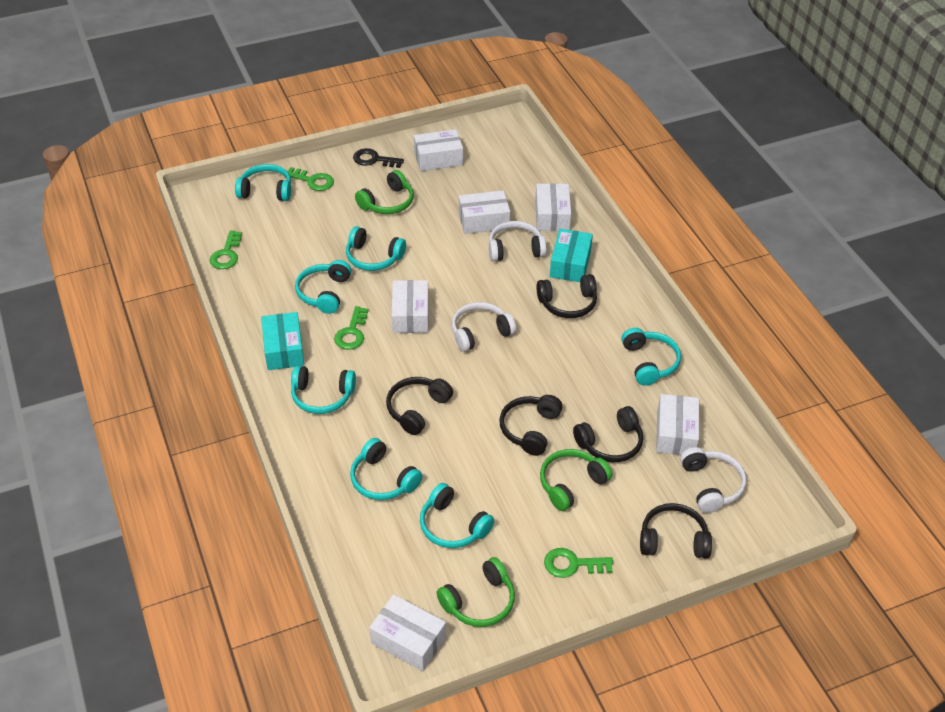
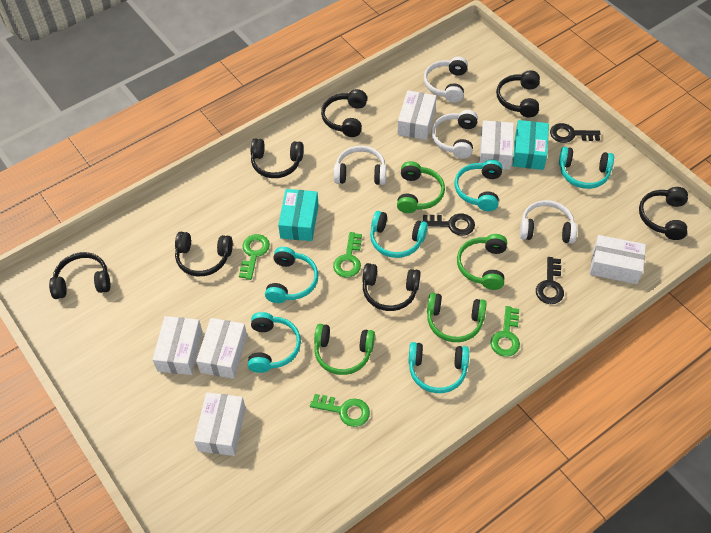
black headphones: 5 -> 7
black key: 1 -> 3
green headphones: 3 -> 4
turquoise headphones: 7 -> 6
white headphones: 3 -> 4

